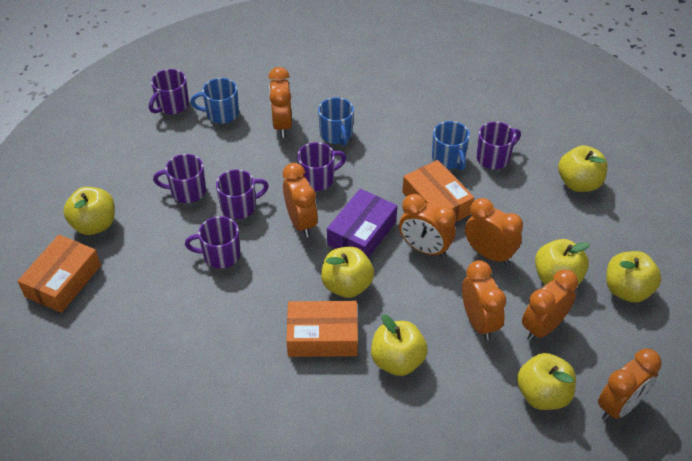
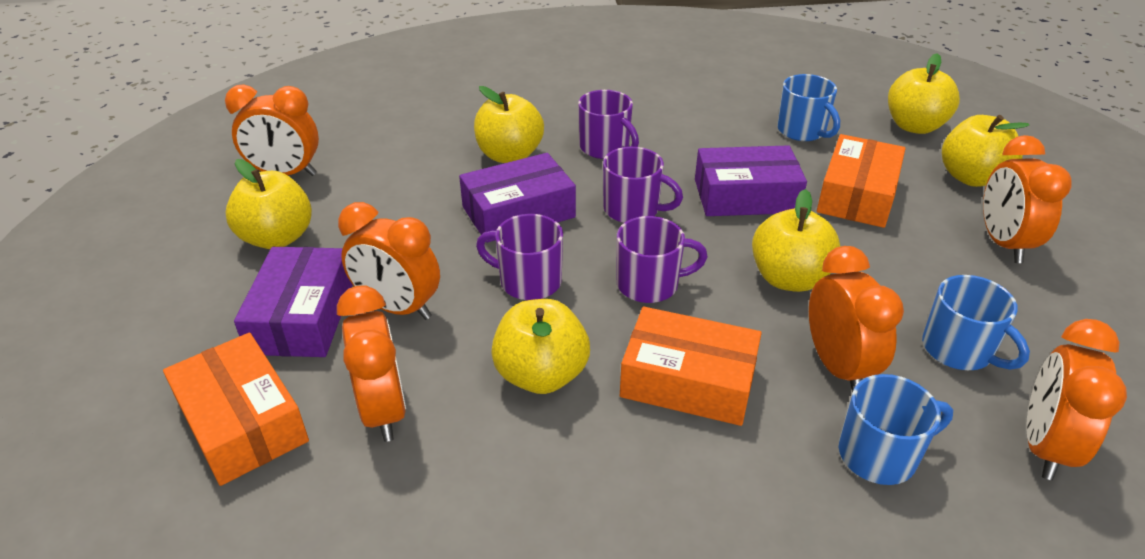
orange clock: 7 -> 6
purple box: 1 -> 3
purple mug: 6 -> 4
yellow apple: 7 -> 6

